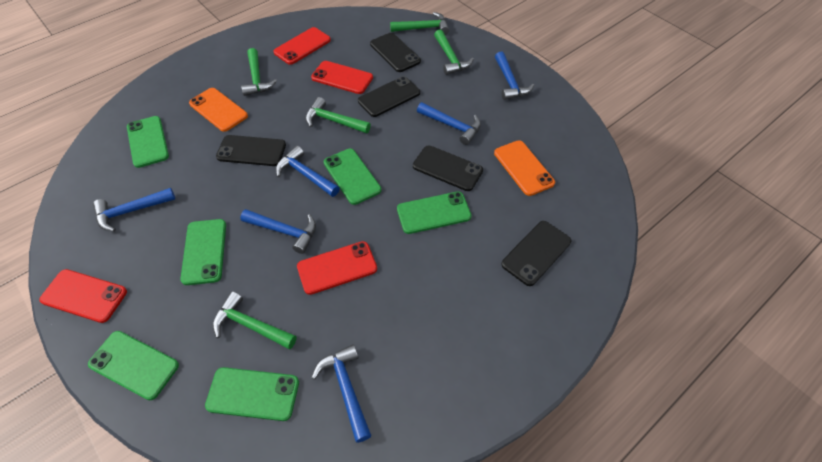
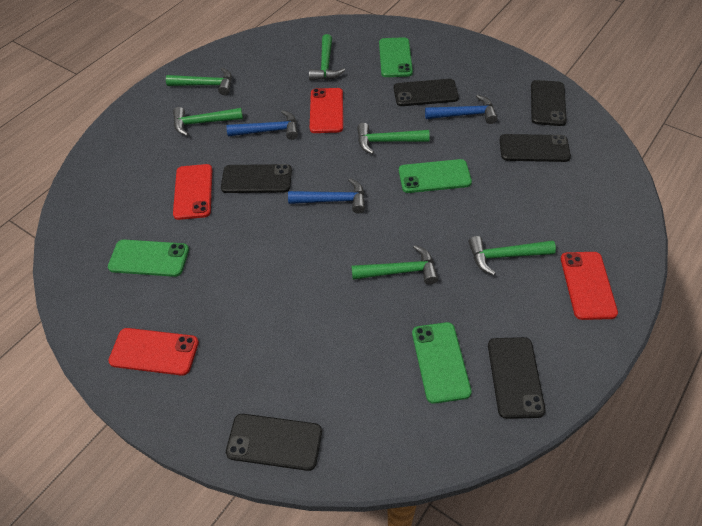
black phone: 5 -> 6
blue hammer: 6 -> 3
green hammer: 5 -> 6
green phone: 6 -> 4
orange phone: 2 -> 0

